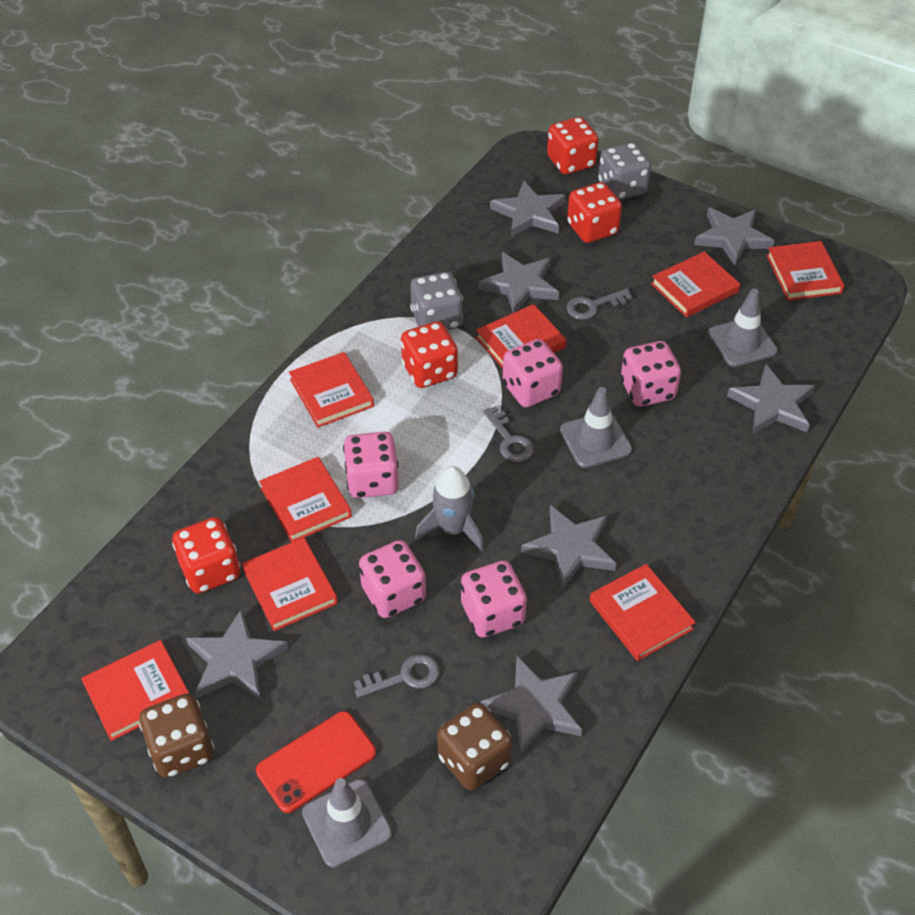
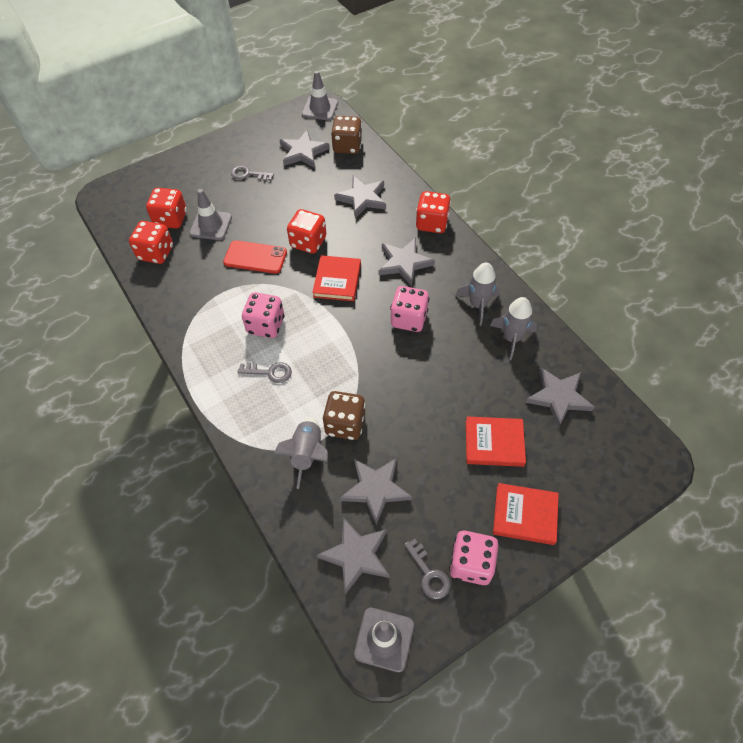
grey dice: 2 -> 0
grey rocket: 1 -> 3
grey star: 7 -> 6
pink dice: 5 -> 3
red book: 8 -> 3

